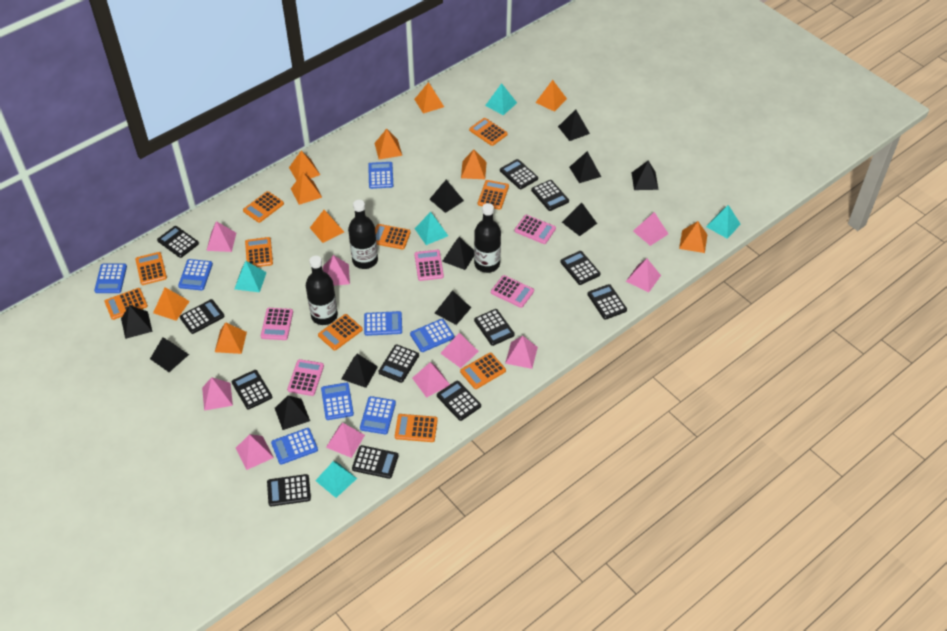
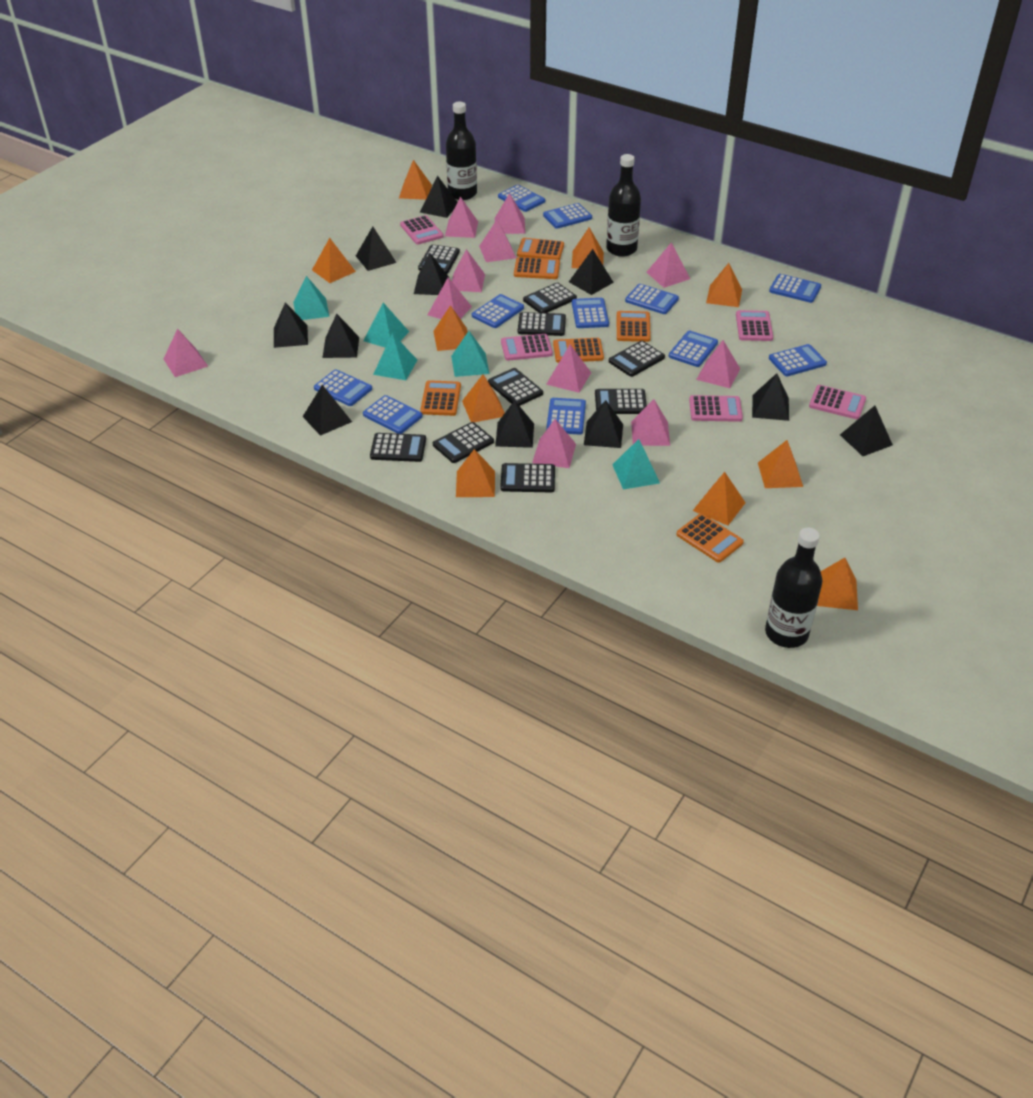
black calculator: 12 -> 9
blue calculator: 8 -> 11
orange calculator: 10 -> 6
pink pyramid: 10 -> 11

